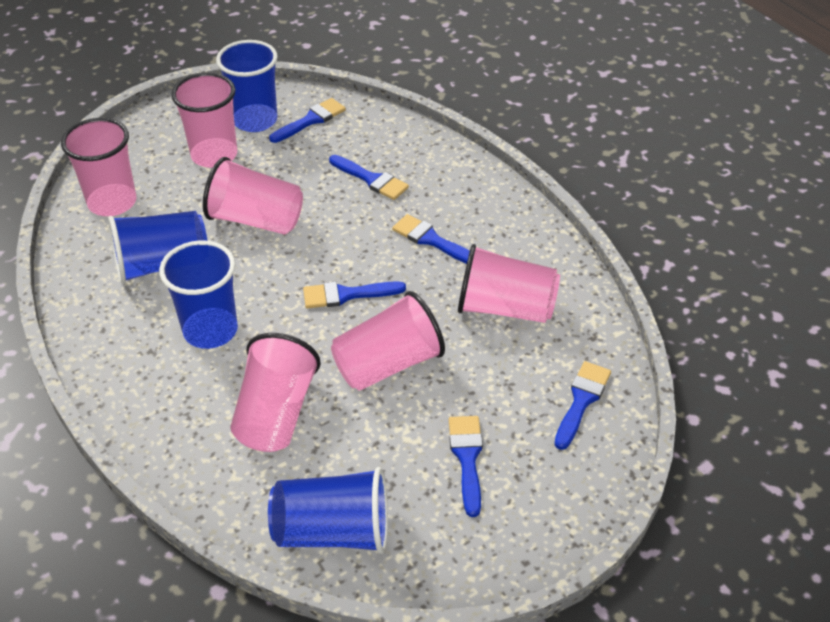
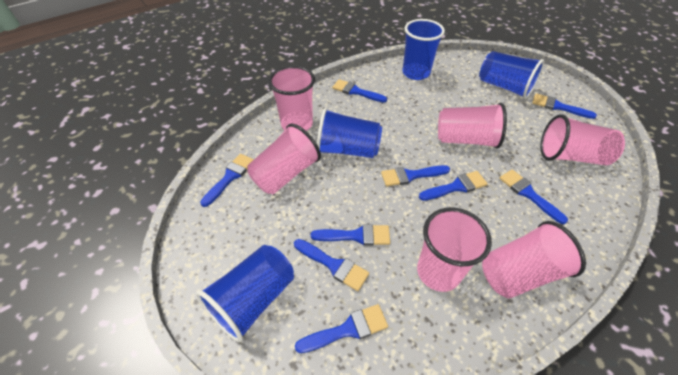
blue brush: 6 -> 9

